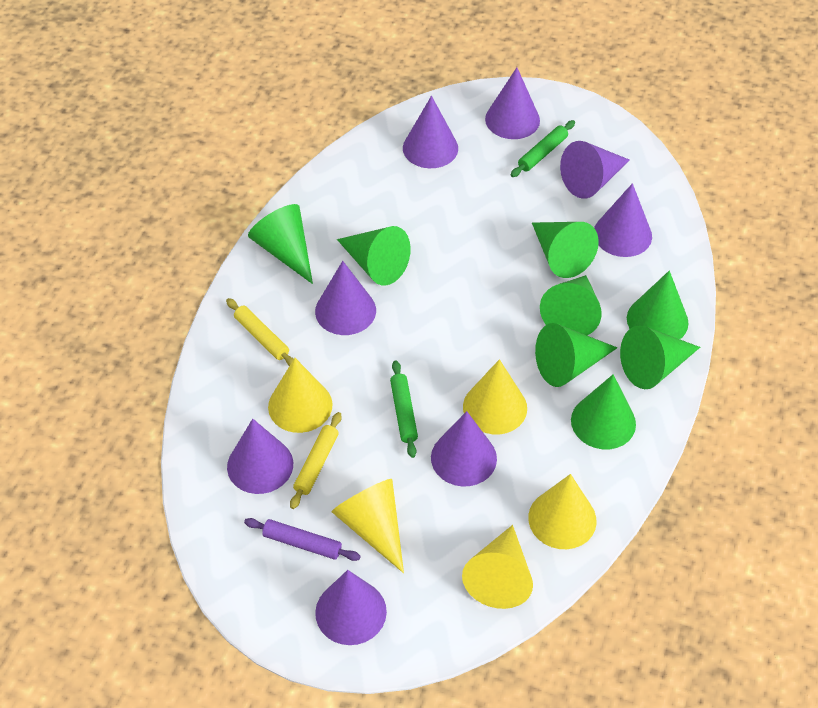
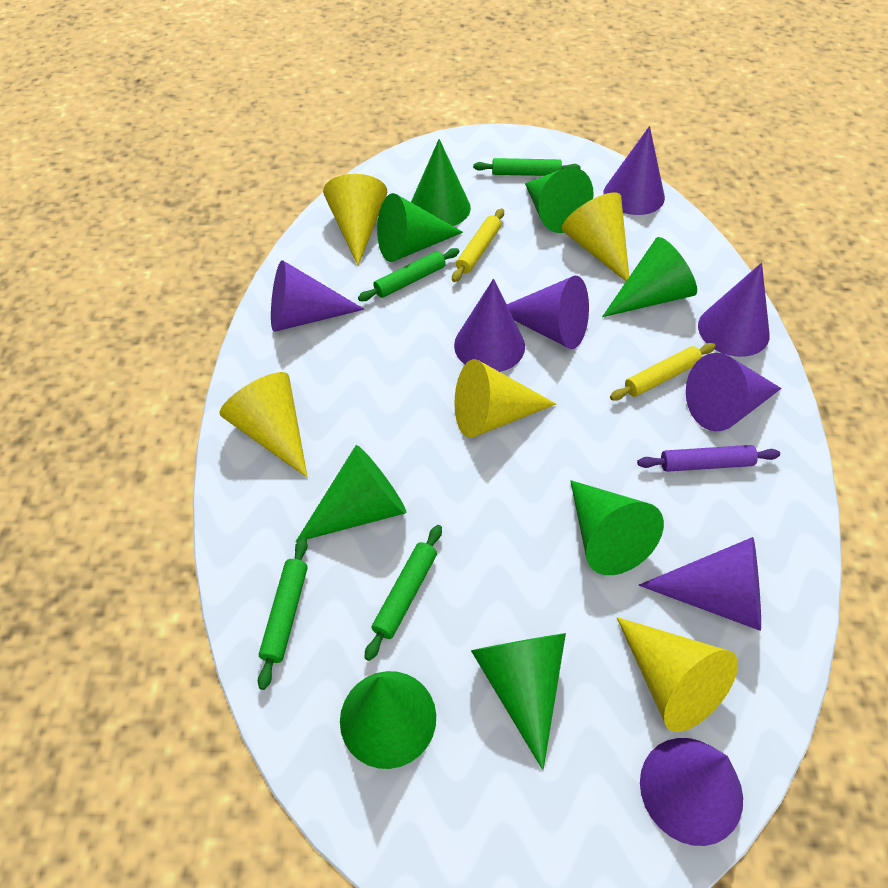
green rolling pin: 2 -> 4

